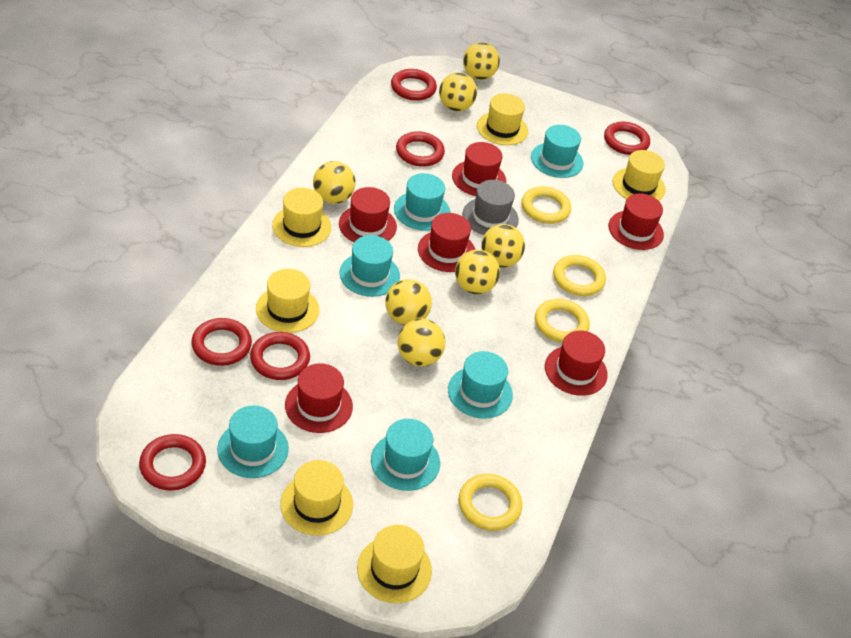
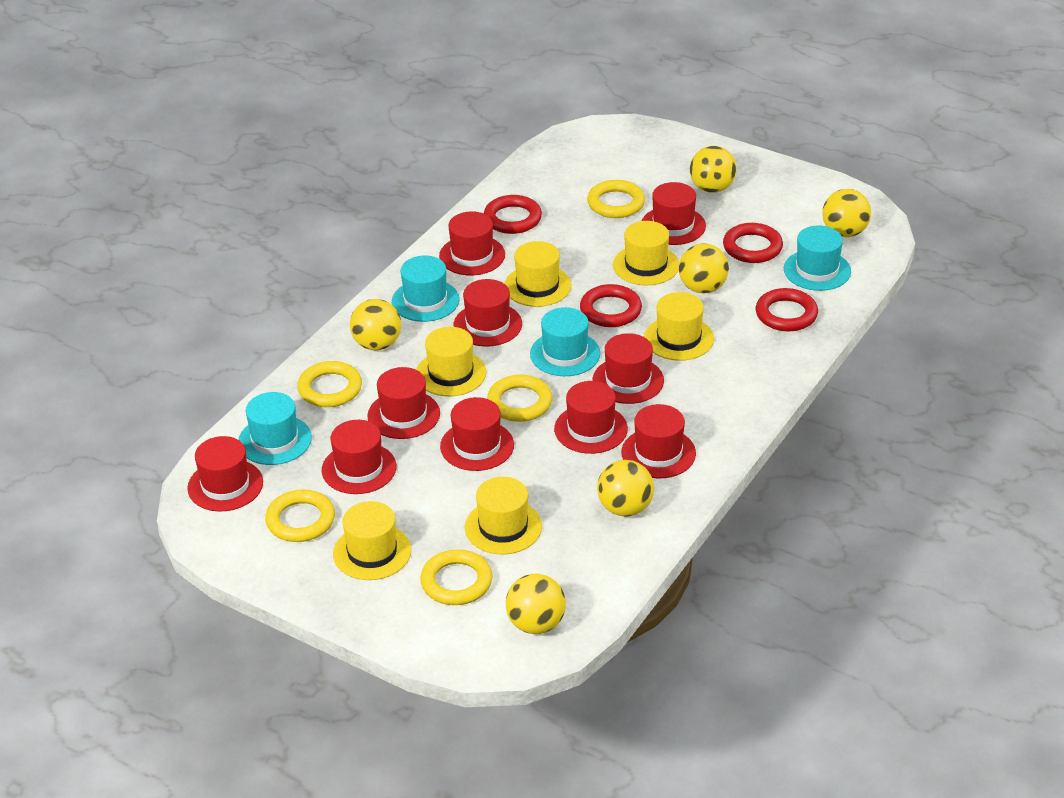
grey hat: 1 -> 0
red hat: 6 -> 10
red ring: 6 -> 4
turquoise hat: 6 -> 4
yellow ball: 7 -> 6
yellow ring: 4 -> 5

